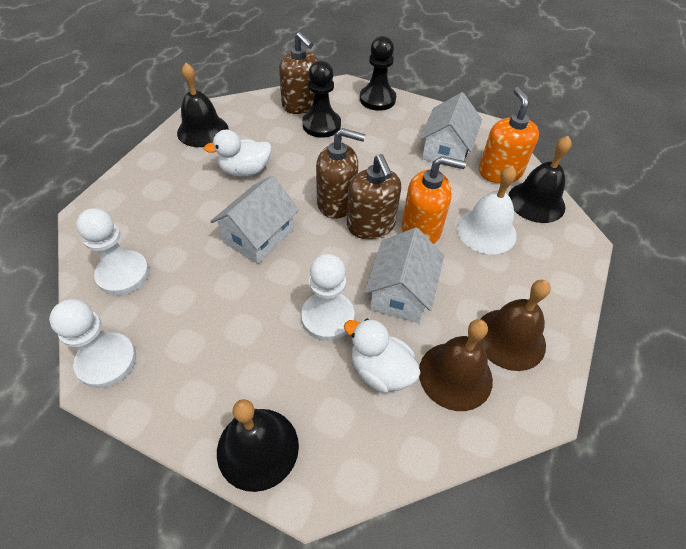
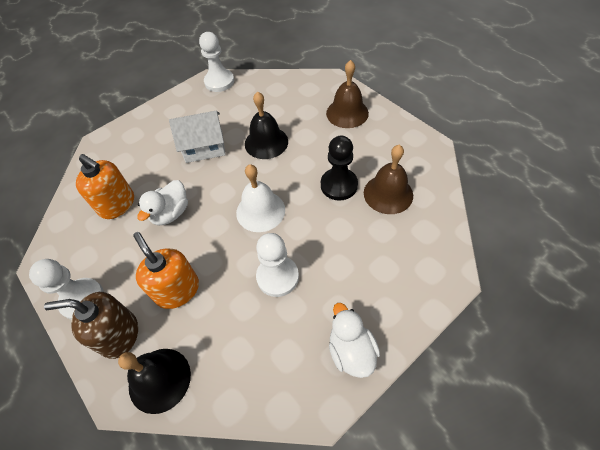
black bell: 3 -> 2
black pawn: 2 -> 1
brown soap dispenser: 3 -> 1
white house: 3 -> 1

